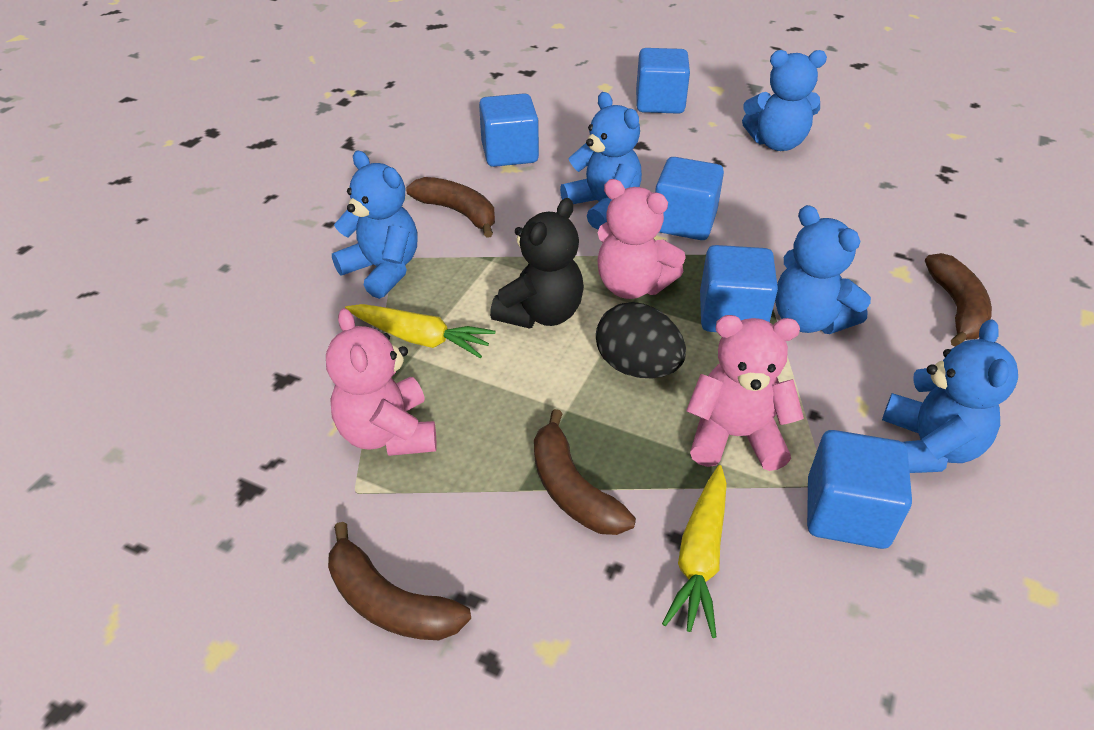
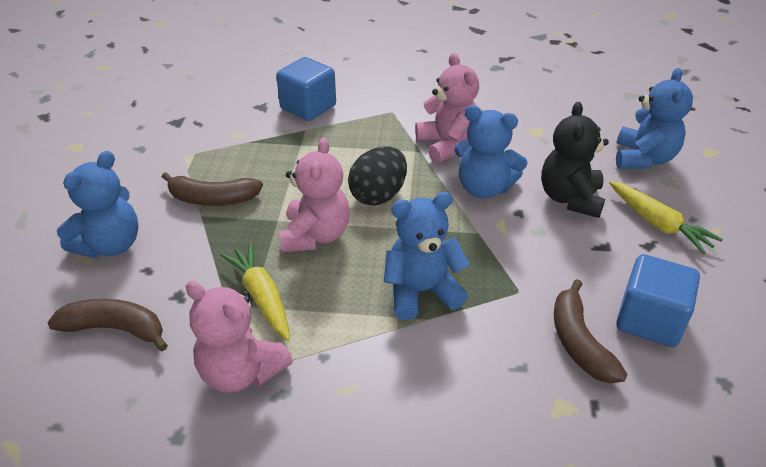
blue cube: 5 -> 2
blue teddy bear: 5 -> 4
brown banana: 4 -> 3

